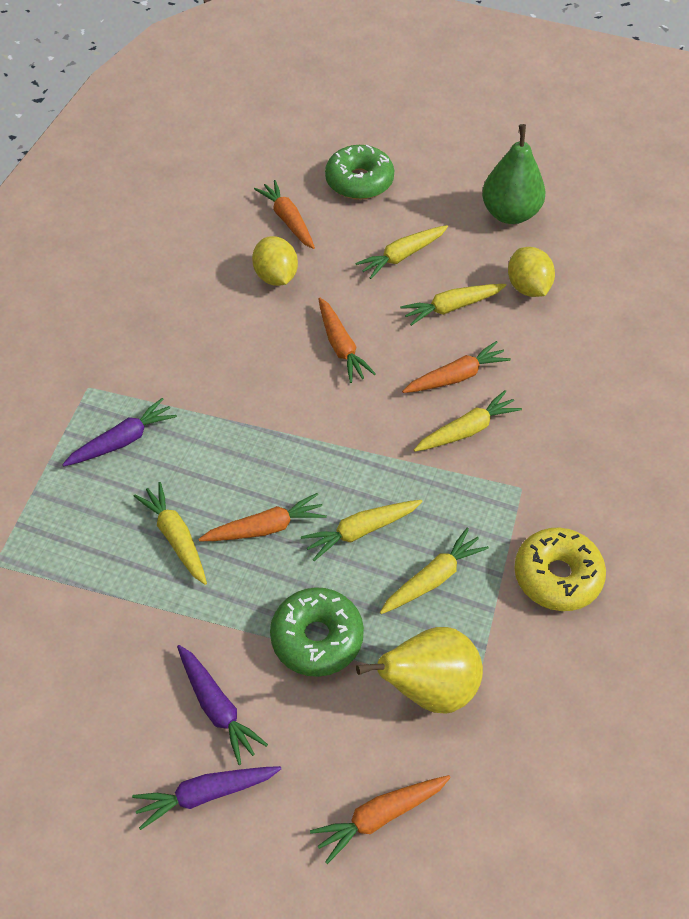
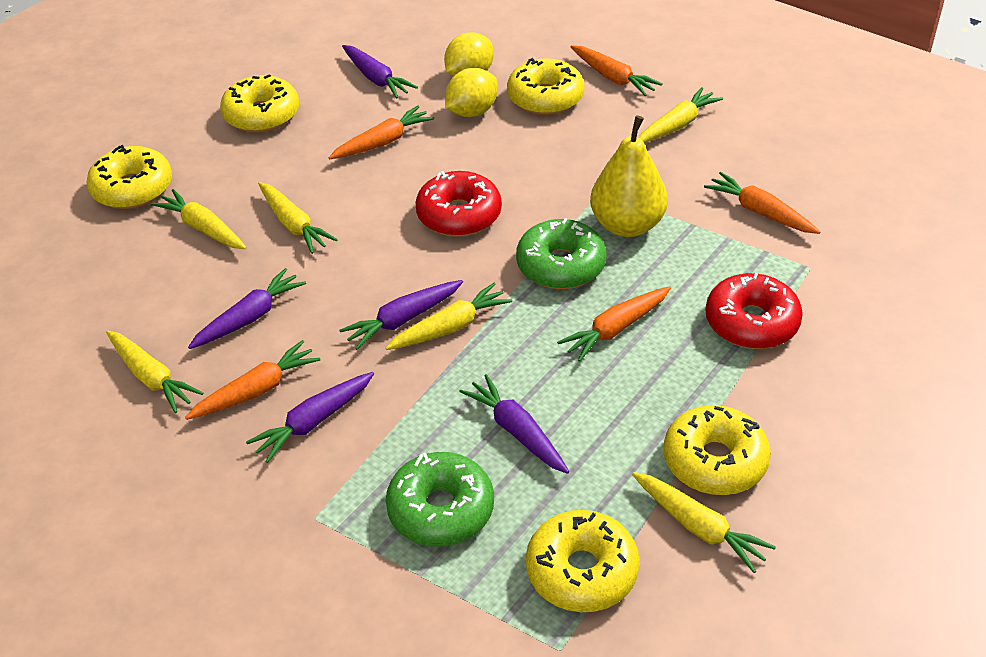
green pear: 1 -> 0
purple carrot: 3 -> 5
red donut: 0 -> 2
yellow donut: 1 -> 5

